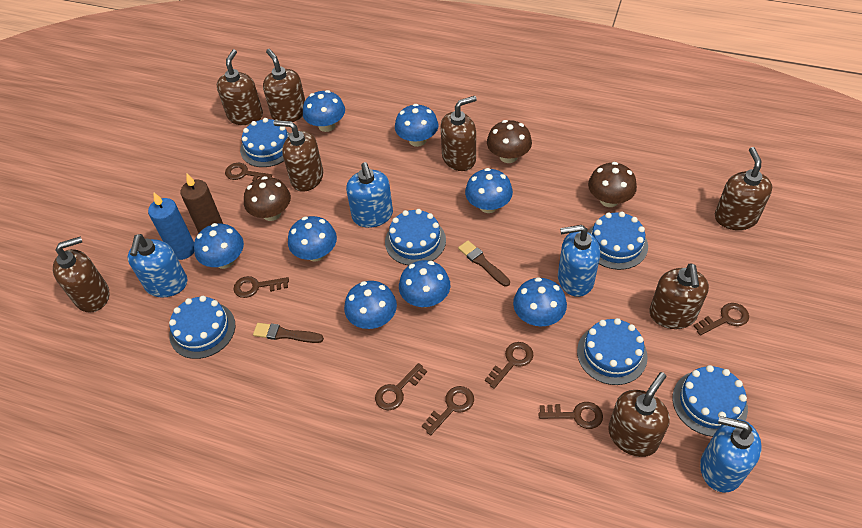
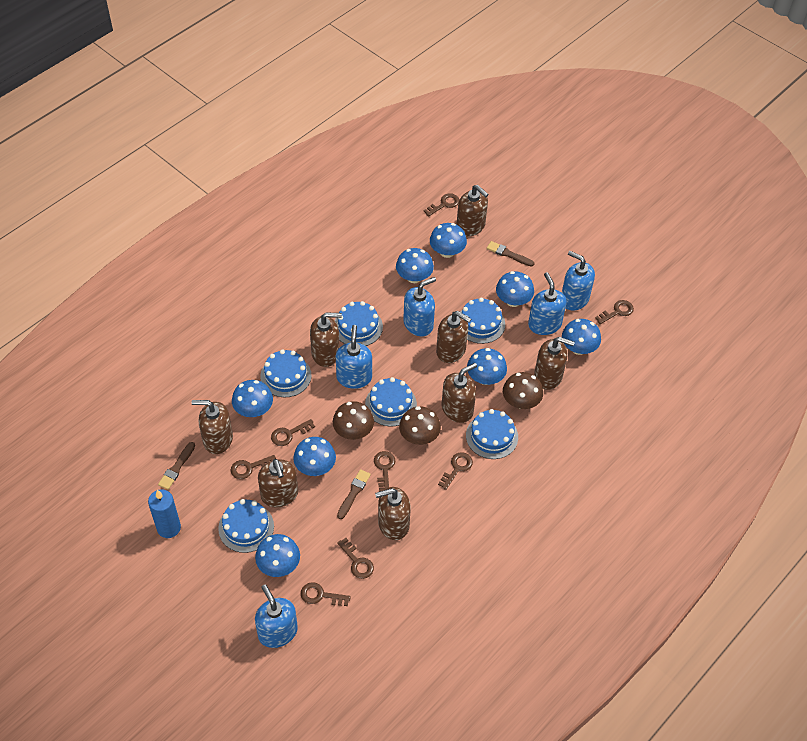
blue soap dispenser: 4 -> 5
brown brush: 2 -> 3
brown candle: 1 -> 0
brown key: 7 -> 8

